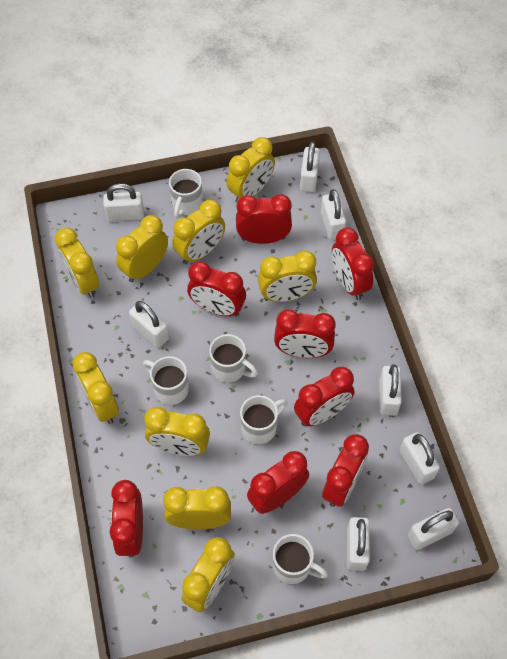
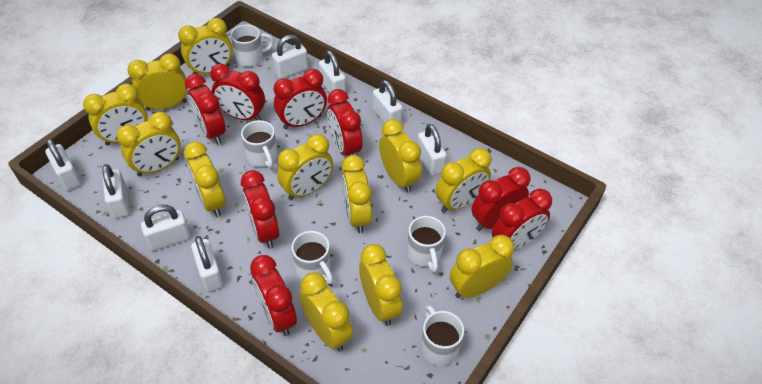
yellow clock: 9 -> 12

